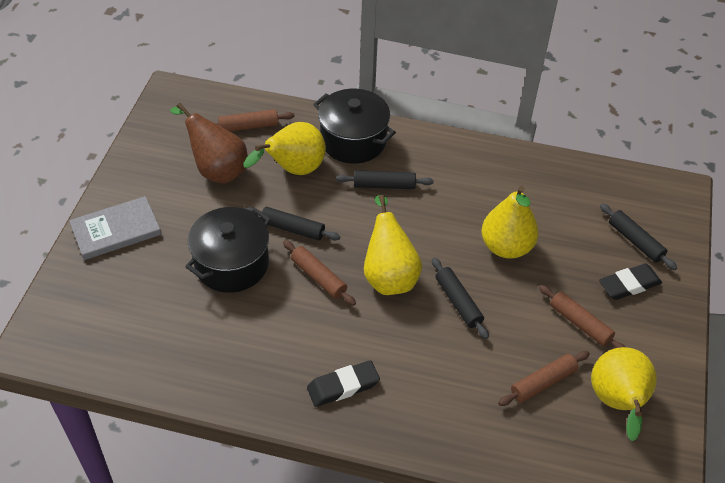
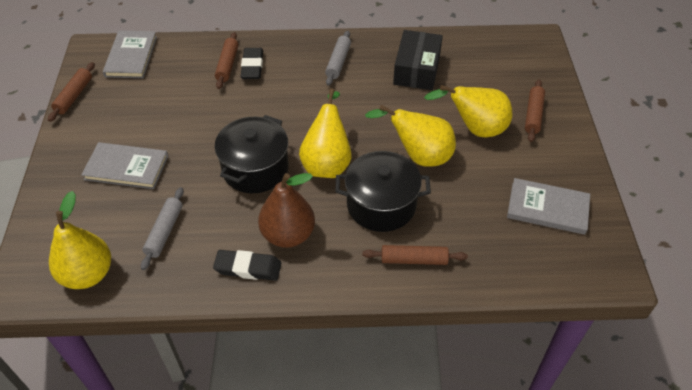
black box: 0 -> 1
black rolling pin: 4 -> 0
grey book: 1 -> 3
grey rolling pin: 0 -> 2

